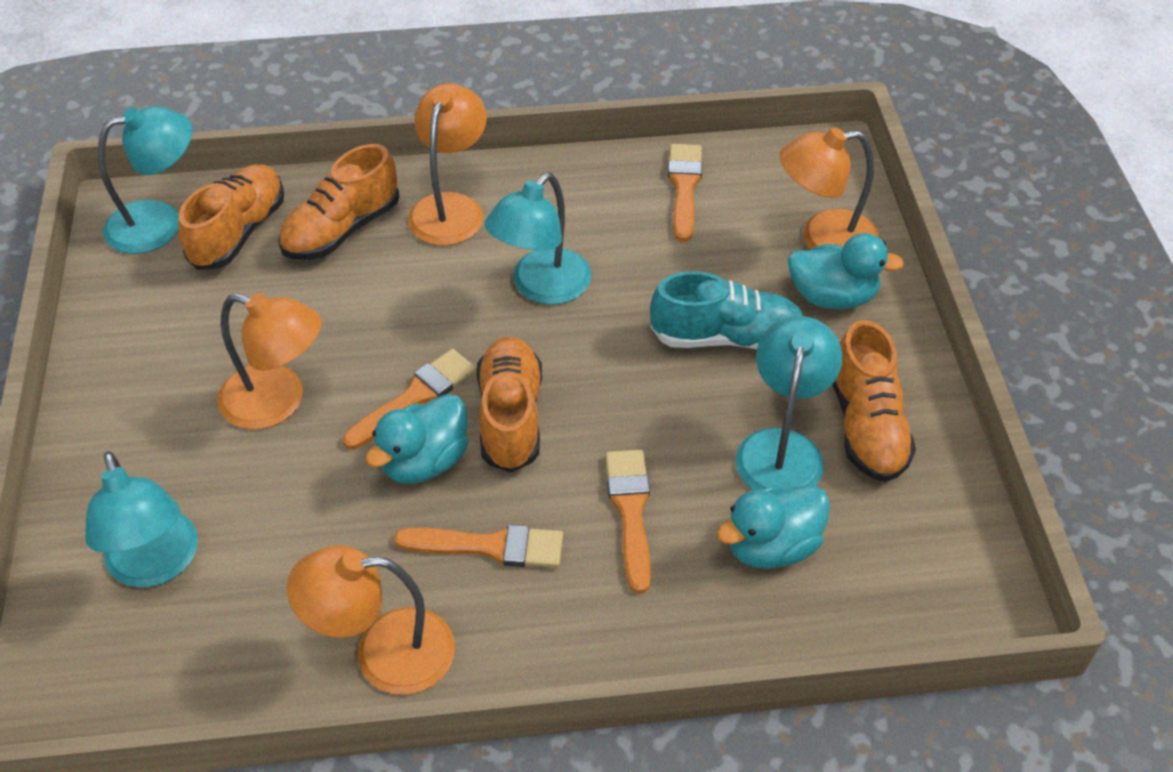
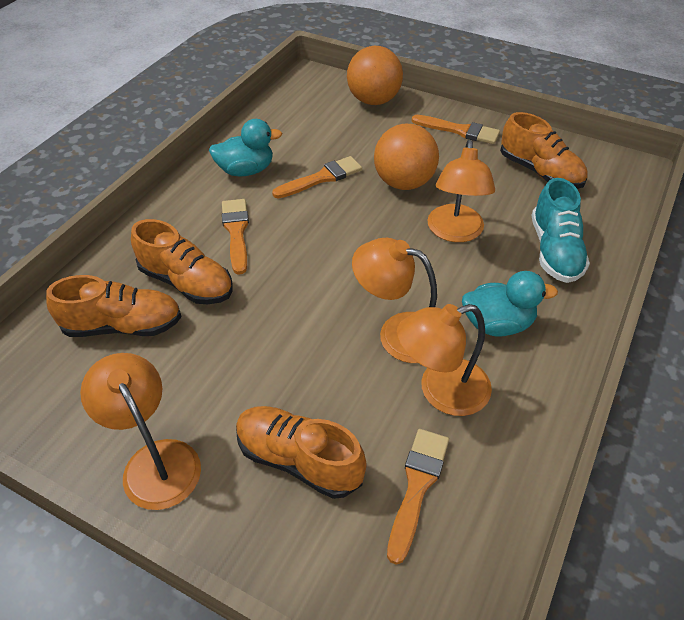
orange ball: 0 -> 2
turquoise duck: 3 -> 2
turquoise lamp: 4 -> 0

